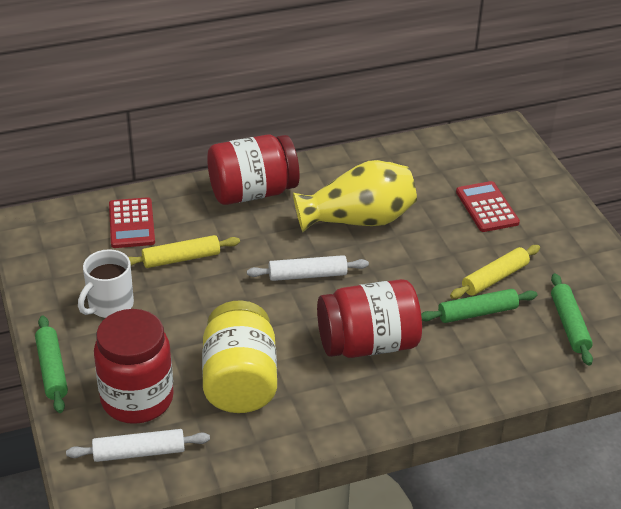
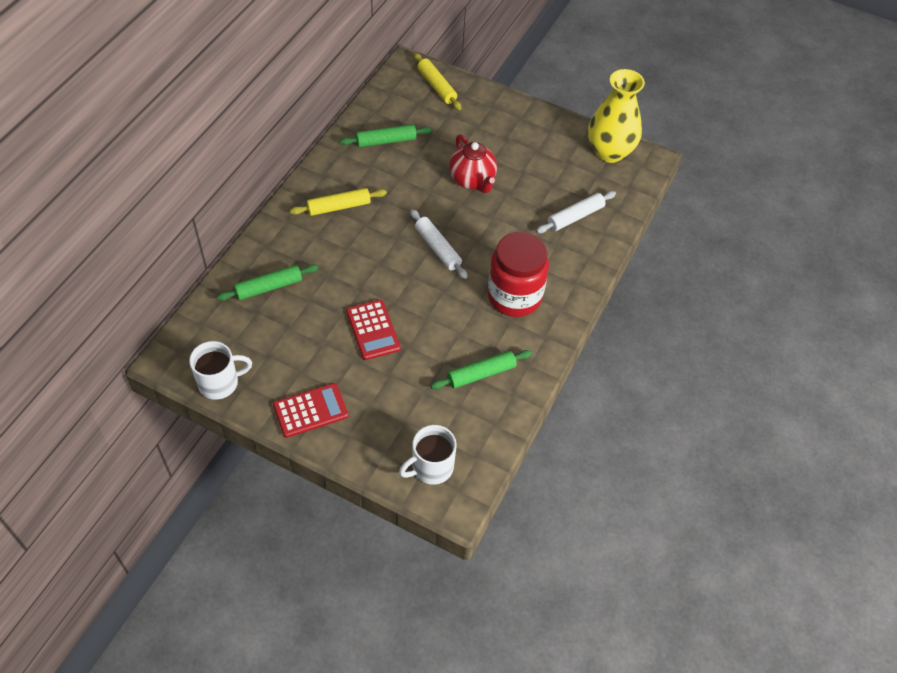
red jar: 3 -> 1
red teapot: 0 -> 1
white mug: 1 -> 2
yellow jar: 1 -> 0

